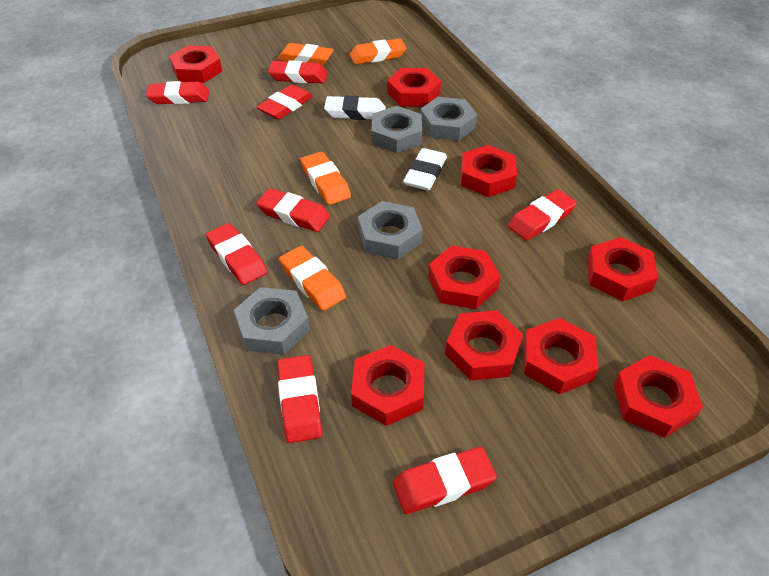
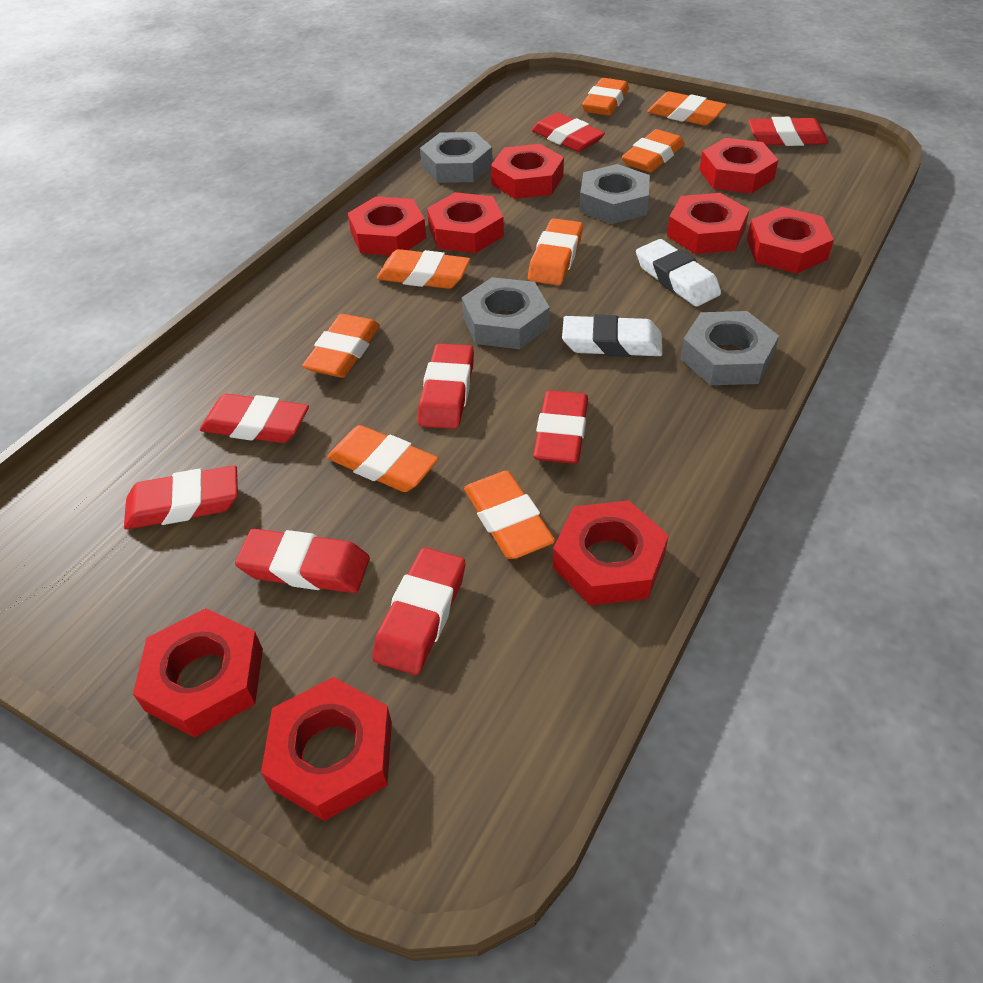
orange eraser: 4 -> 8

